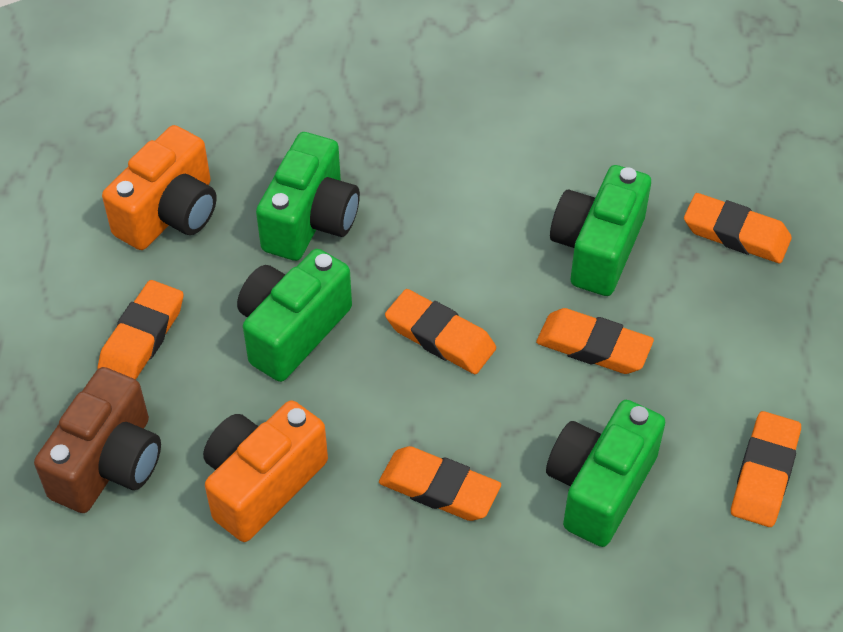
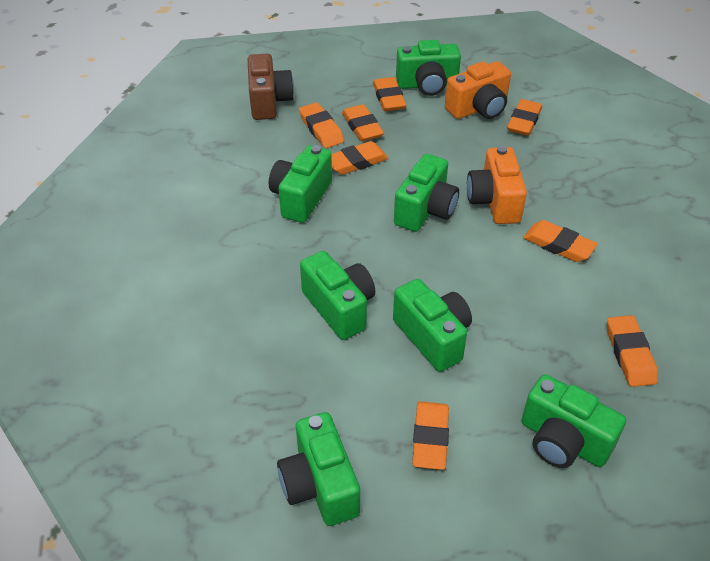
green camera: 4 -> 7
orange eraser: 6 -> 8

